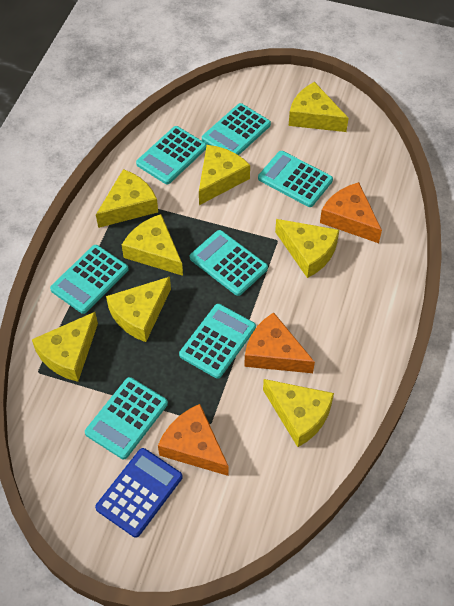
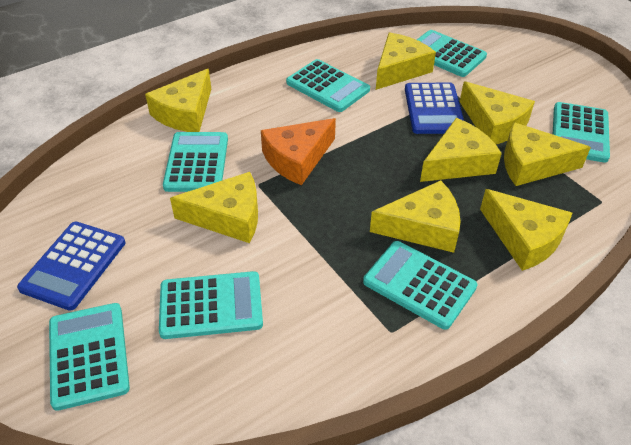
blue calculator: 1 -> 2
orange cheese: 3 -> 1

